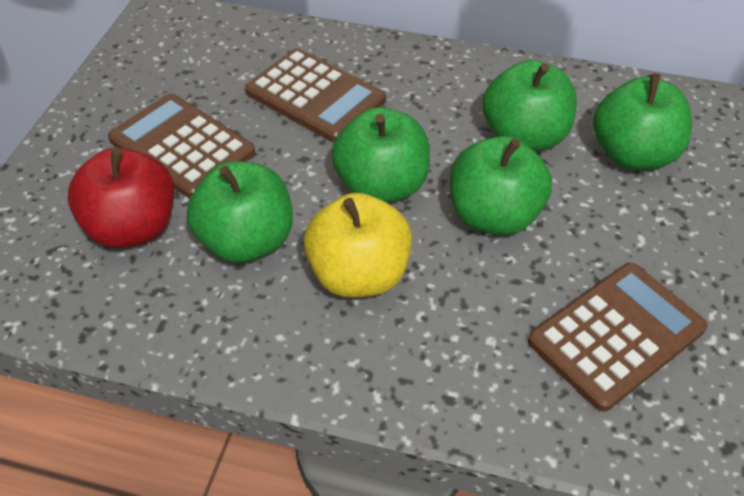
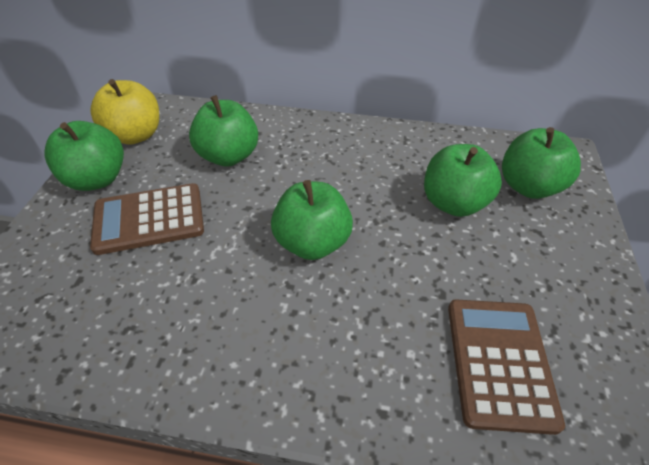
brown calculator: 3 -> 2
red apple: 1 -> 0

